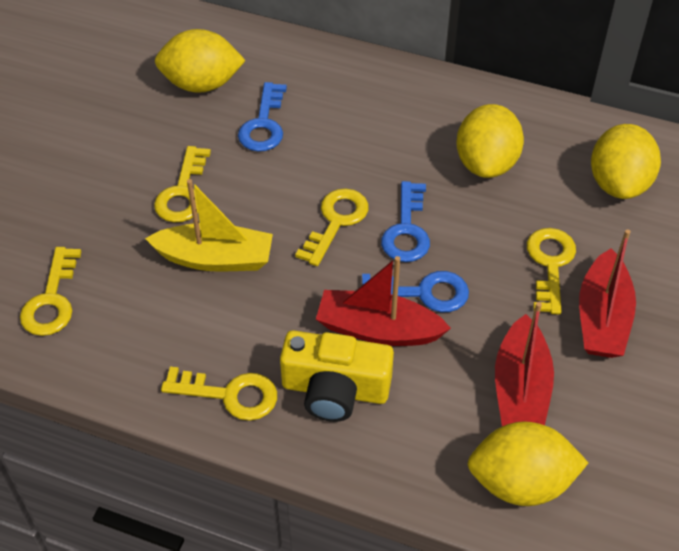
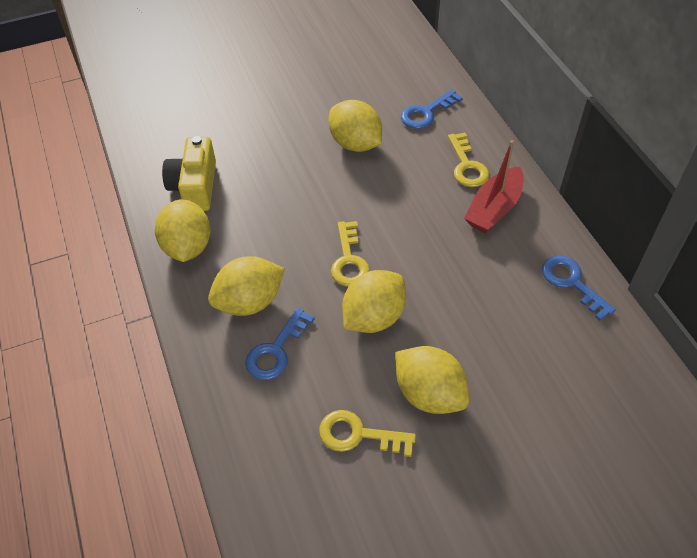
red boat: 3 -> 1
yellow boat: 1 -> 0
yellow key: 5 -> 3
yellow lemon: 4 -> 5

